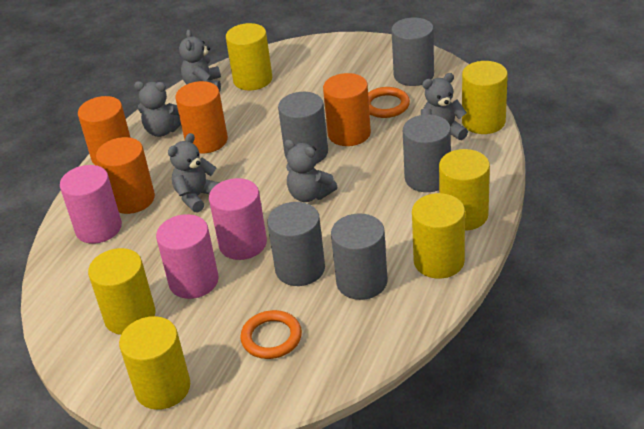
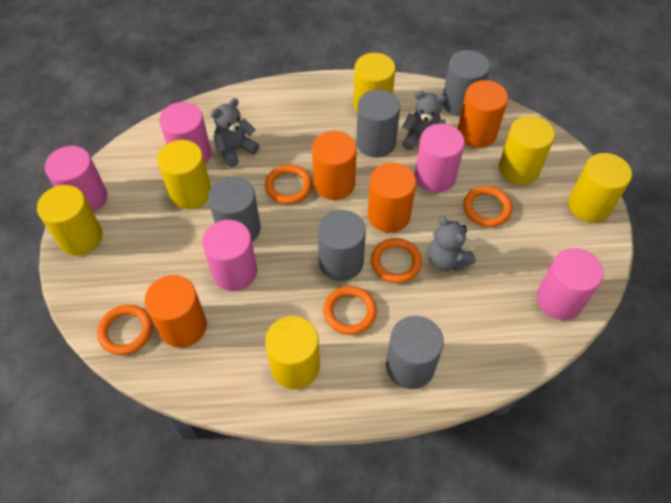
grey teddy bear: 5 -> 3
orange ring: 2 -> 5
pink cylinder: 3 -> 5

